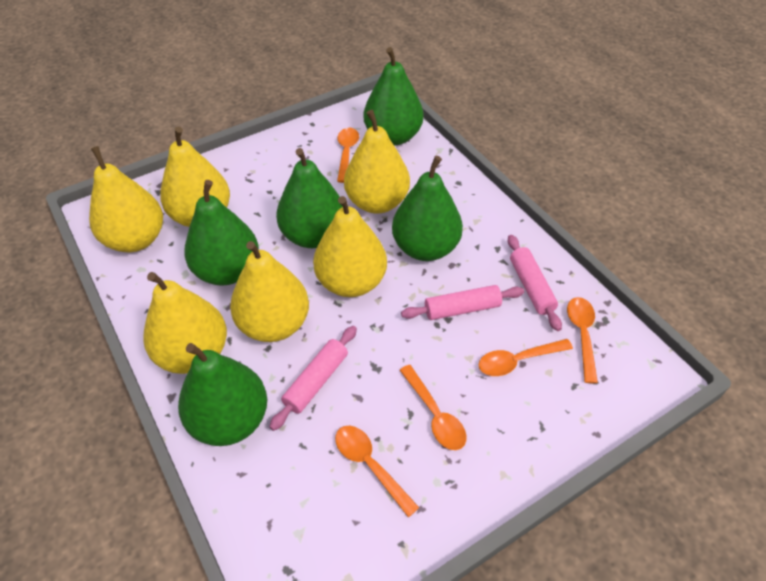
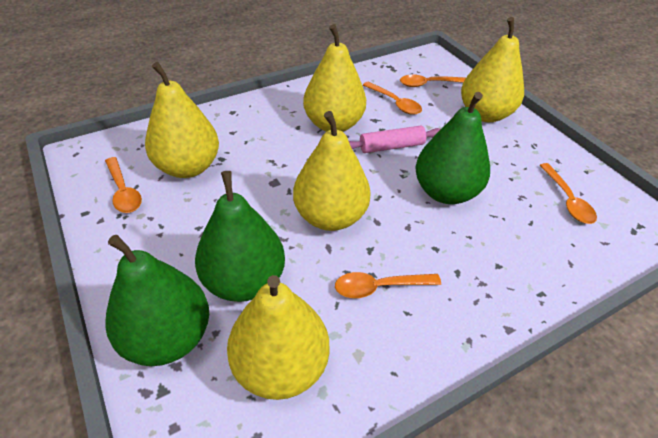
green pear: 5 -> 3
pink rolling pin: 3 -> 1
yellow pear: 6 -> 5

